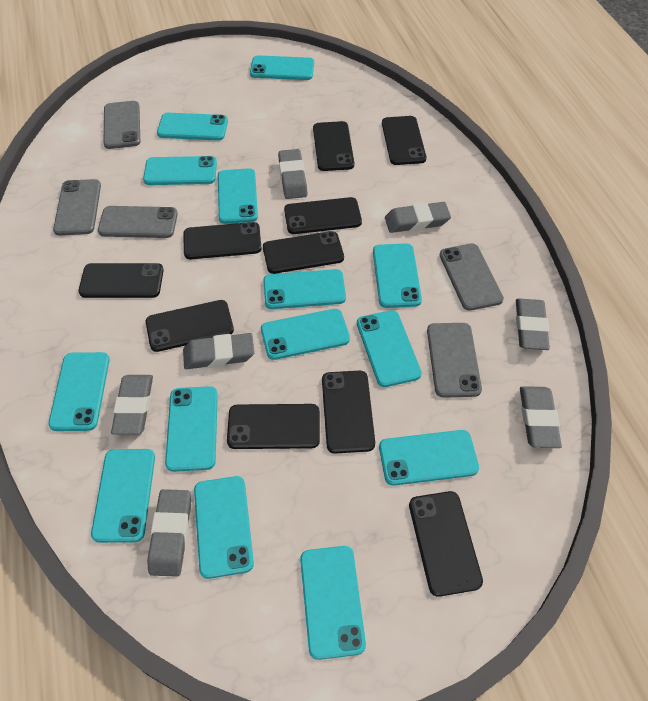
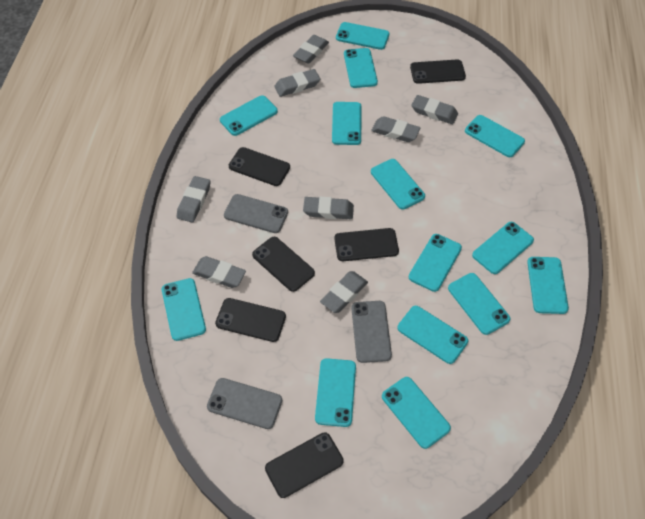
black phone: 10 -> 6
grey eraser: 7 -> 8
grey phone: 5 -> 3

